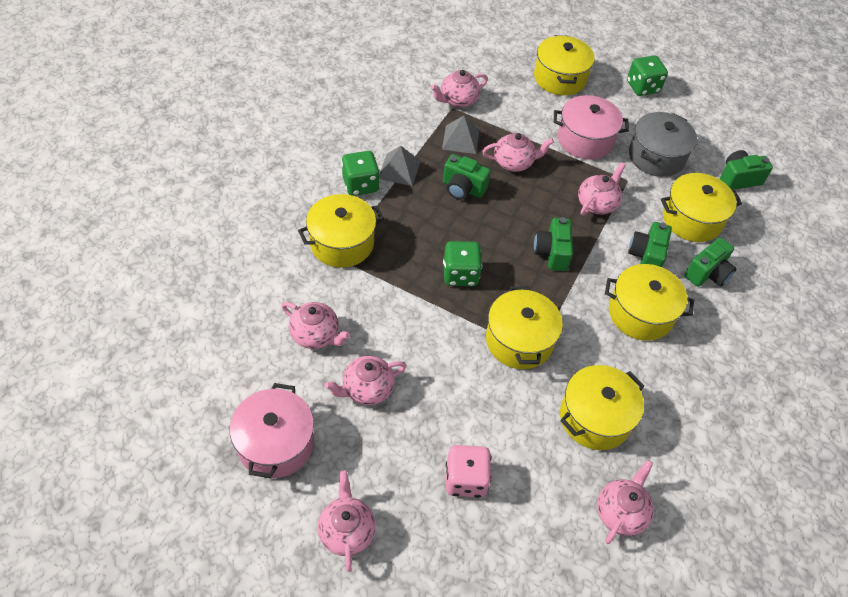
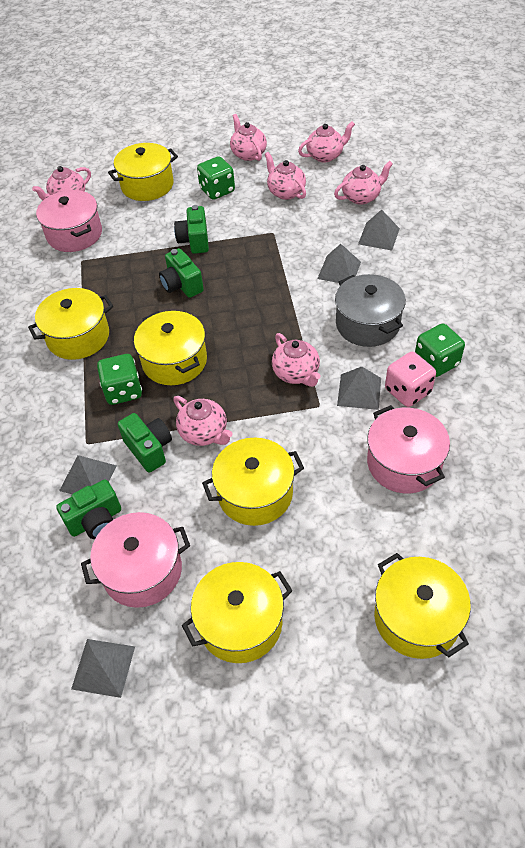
green camera: 5 -> 4
grey pyramid: 2 -> 5
pink pot: 2 -> 3

